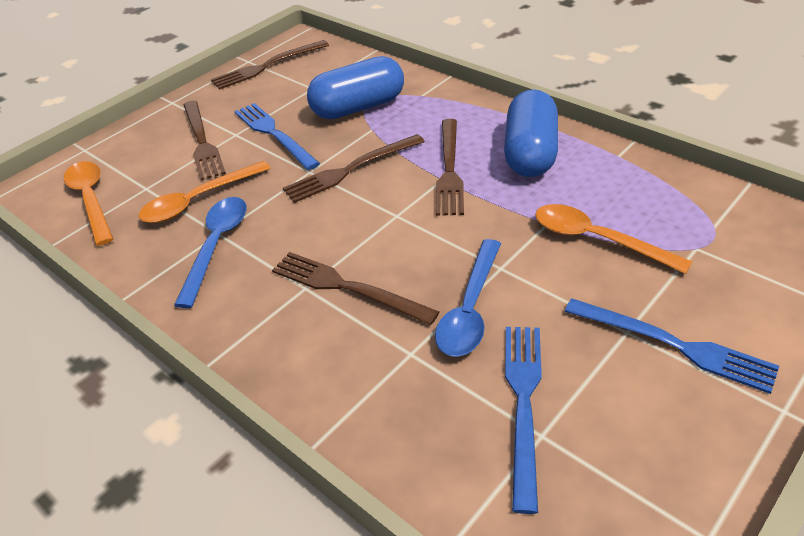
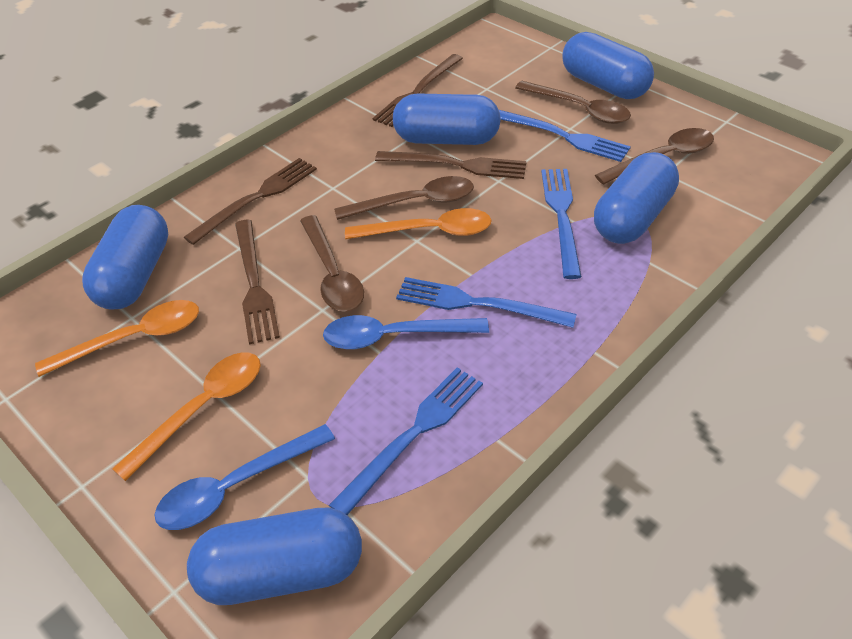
blue capsule: 2 -> 5
blue fork: 3 -> 4
brown fork: 5 -> 4
brown spoon: 0 -> 4

